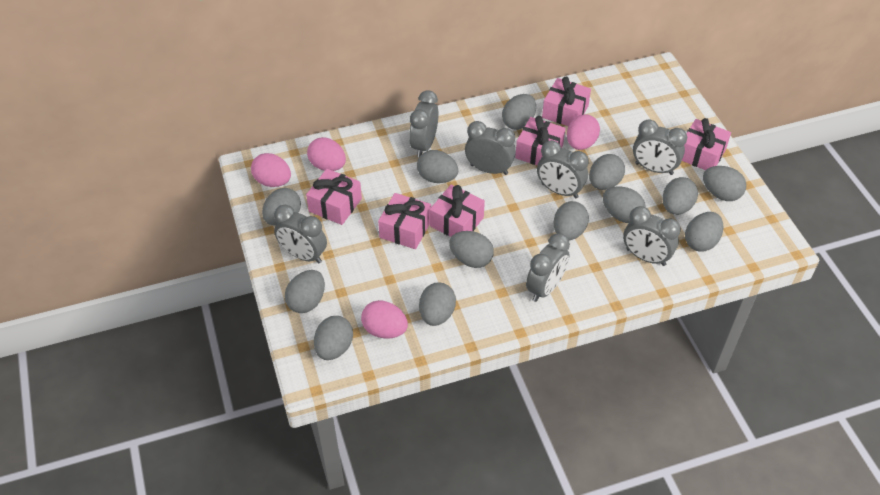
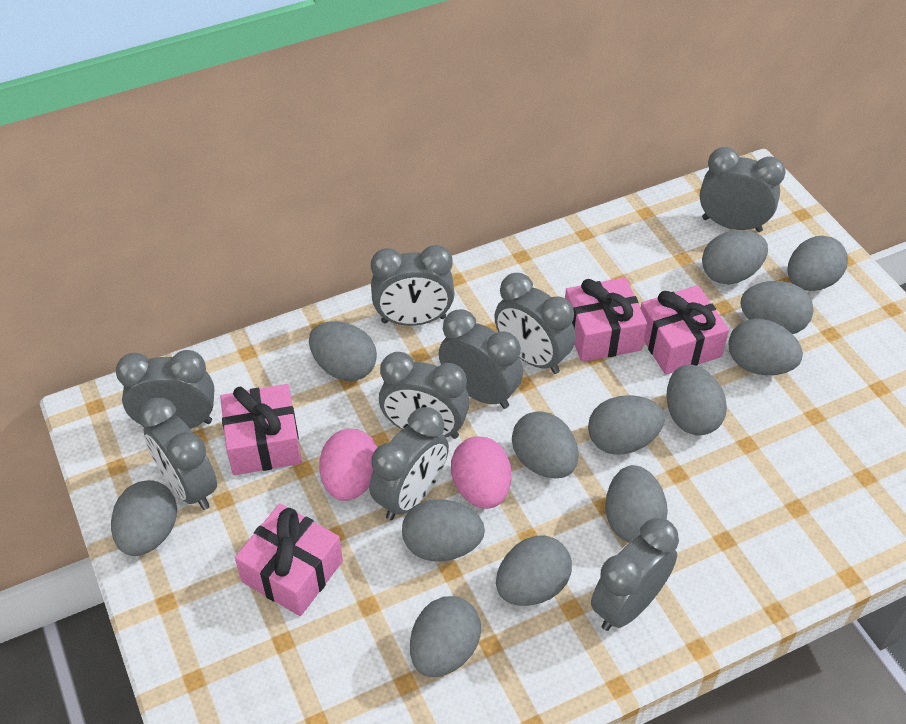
grey clock: 7 -> 9
pink egg: 4 -> 2
pink gift: 6 -> 4

